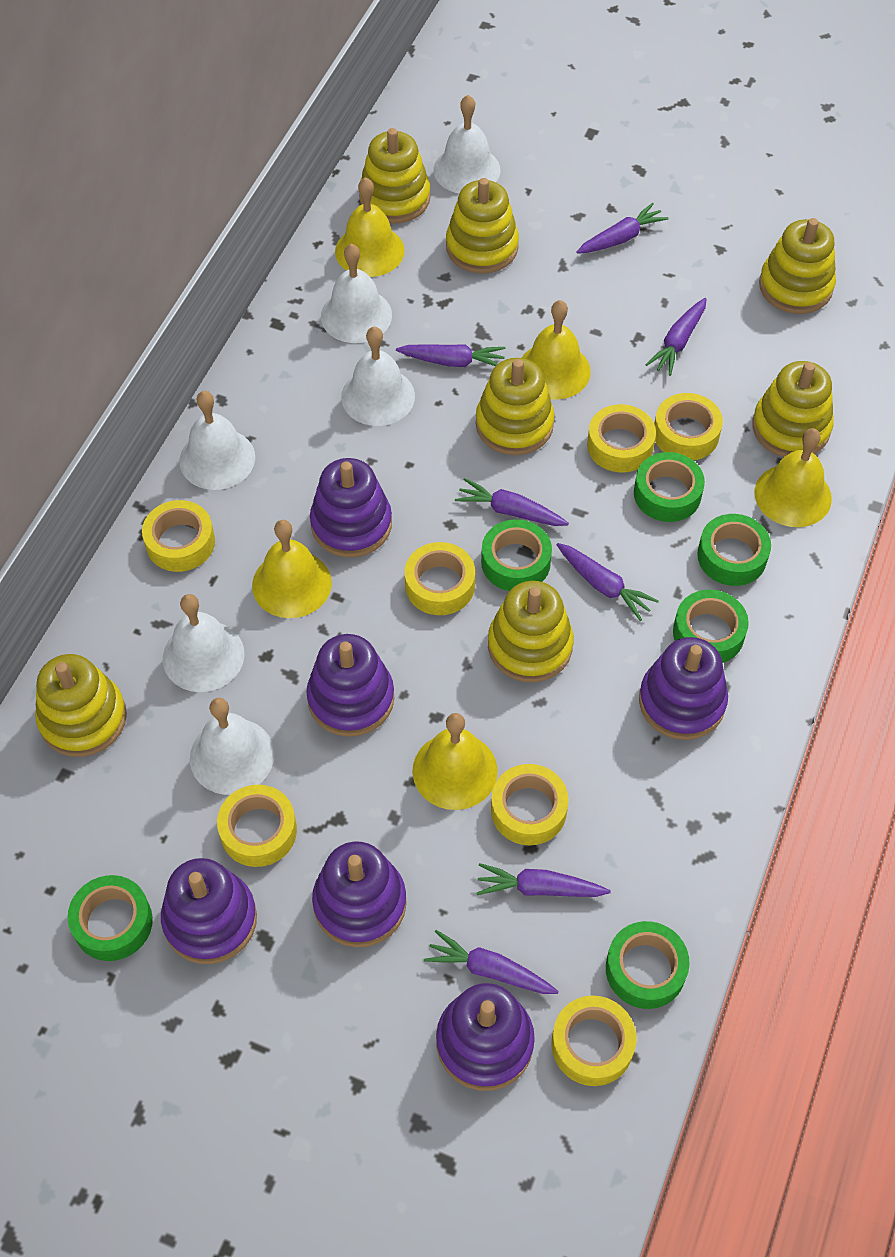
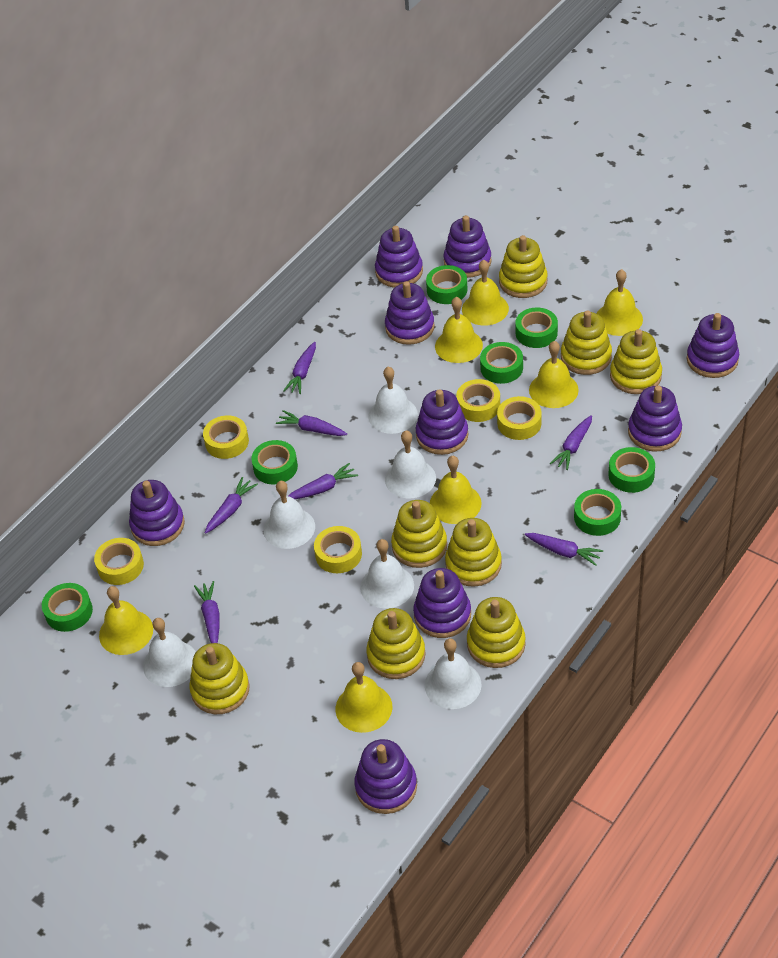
green tape: 6 -> 7
purple stacking toy: 6 -> 9
yellow bell: 5 -> 7
yellow stacking toy: 7 -> 8
yellow tape: 7 -> 5

